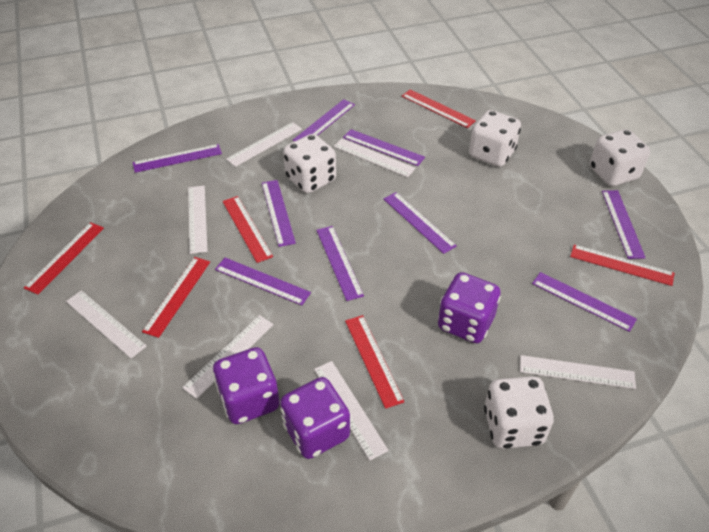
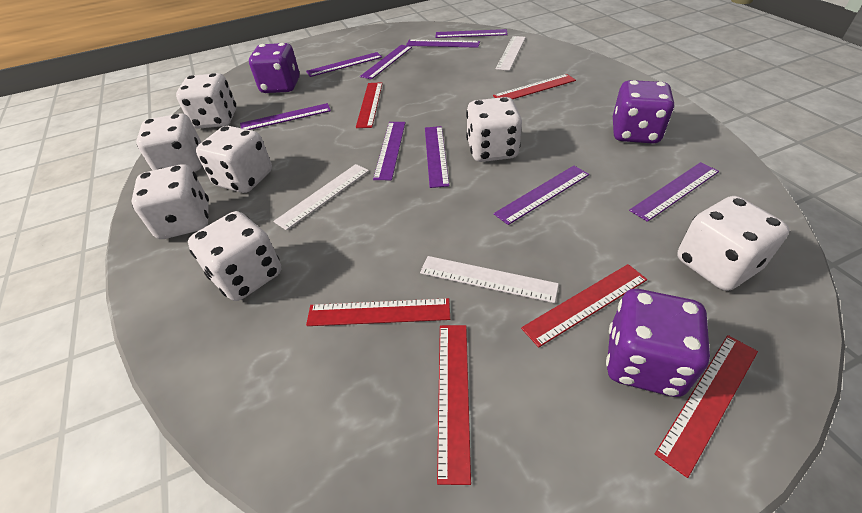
white dice: 4 -> 7
white ruler: 7 -> 3

